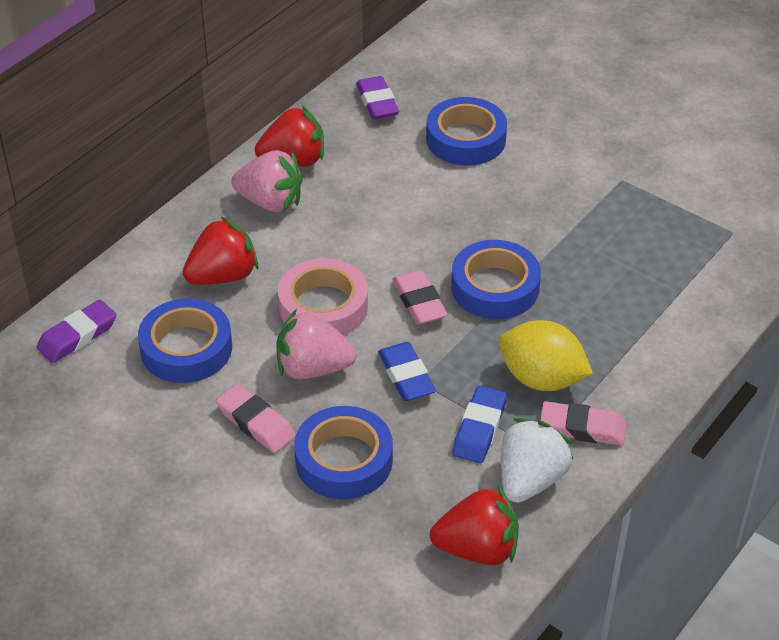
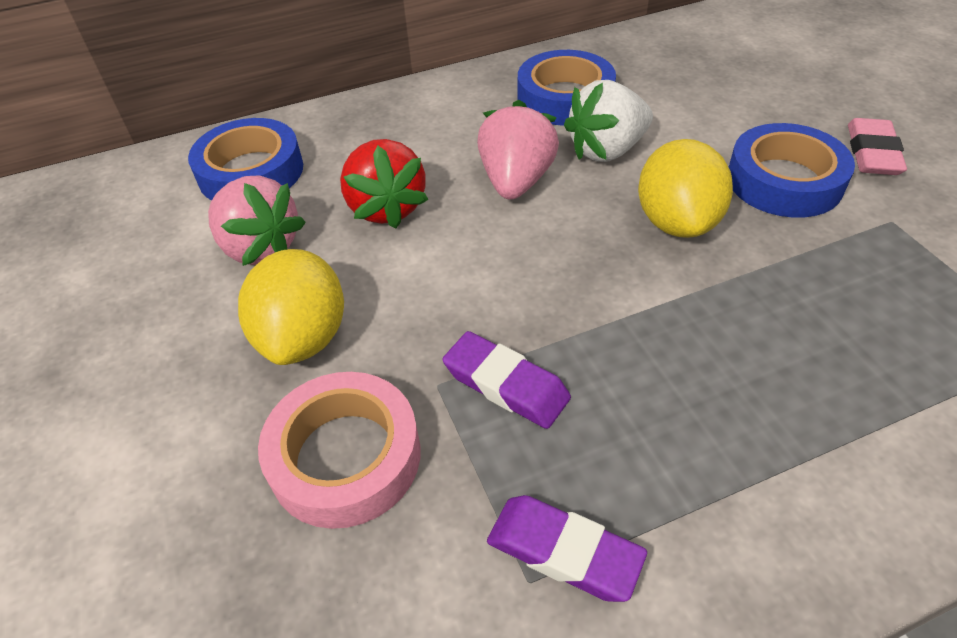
blue eraser: 2 -> 0
blue tape: 4 -> 3
pink eraser: 3 -> 1
red strawberry: 3 -> 1
yellow lemon: 1 -> 2

